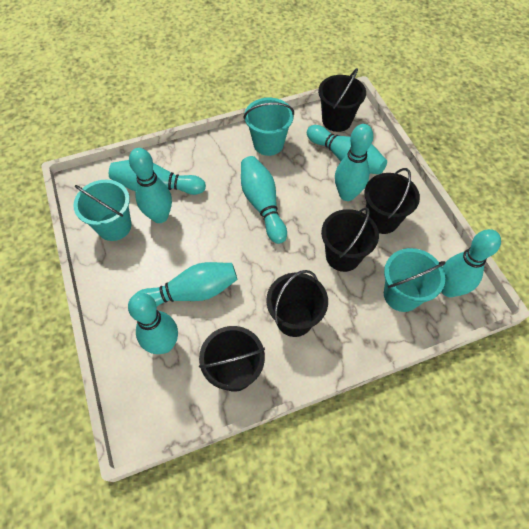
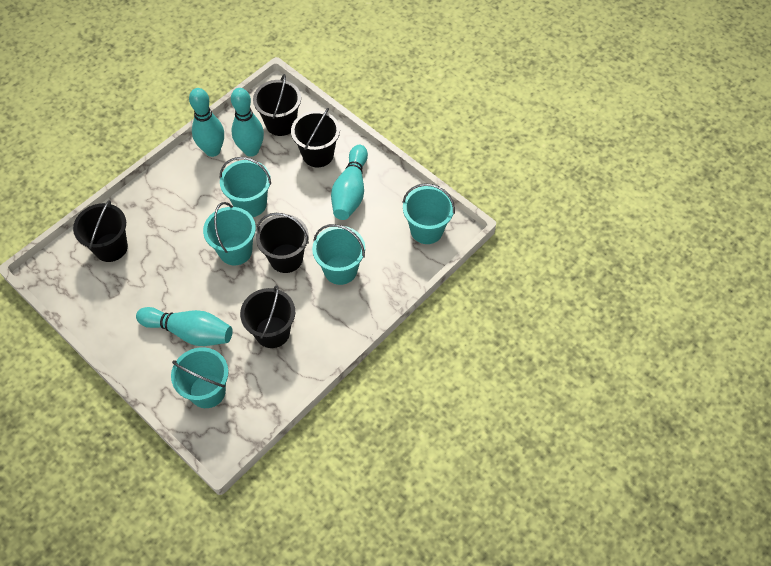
turquoise bowling pin: 8 -> 4
turquoise bucket: 3 -> 5

